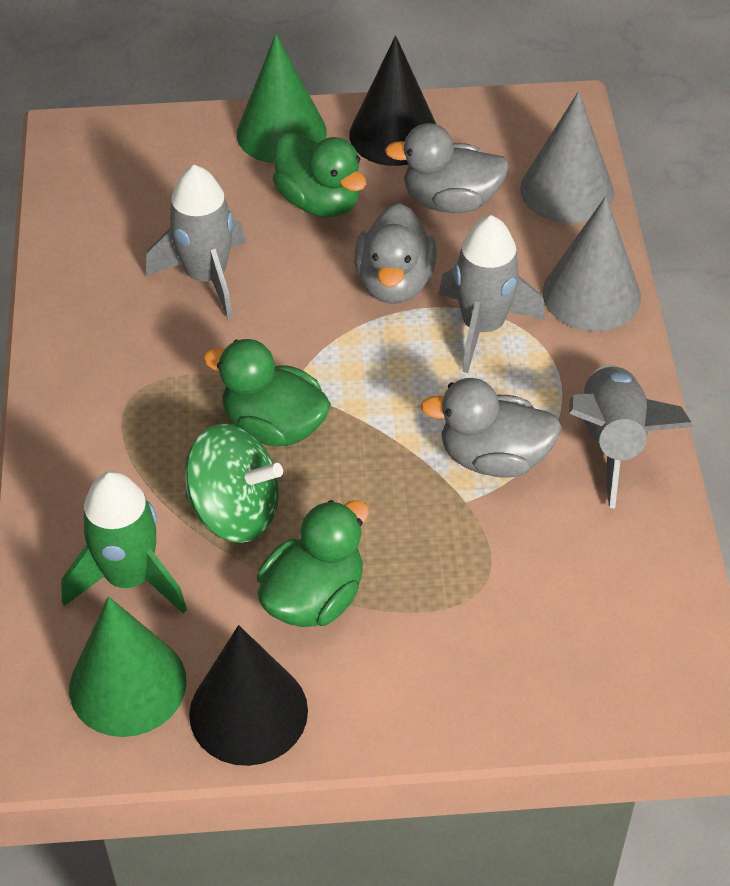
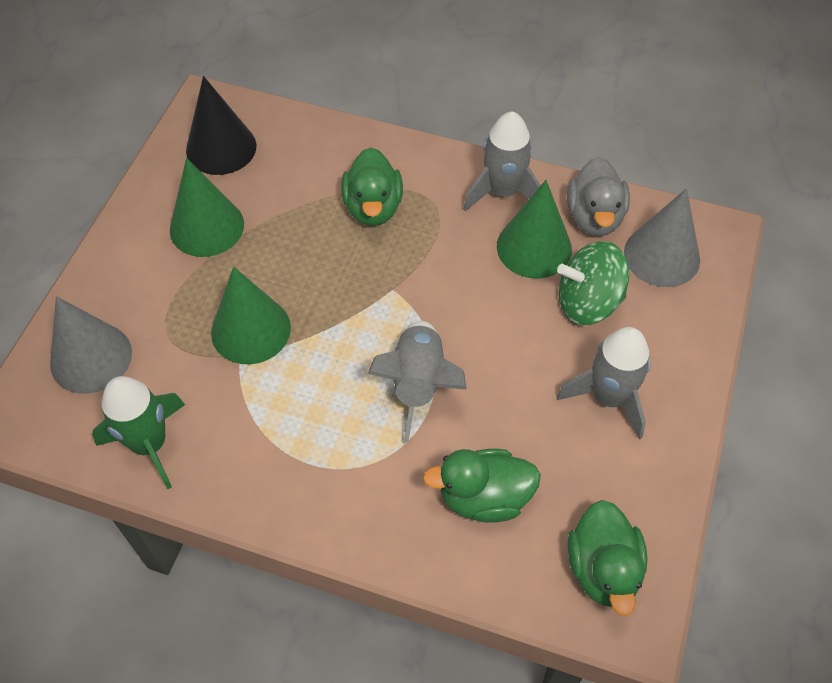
black cone: 2 -> 1
green cone: 2 -> 3
grey duck: 3 -> 1

